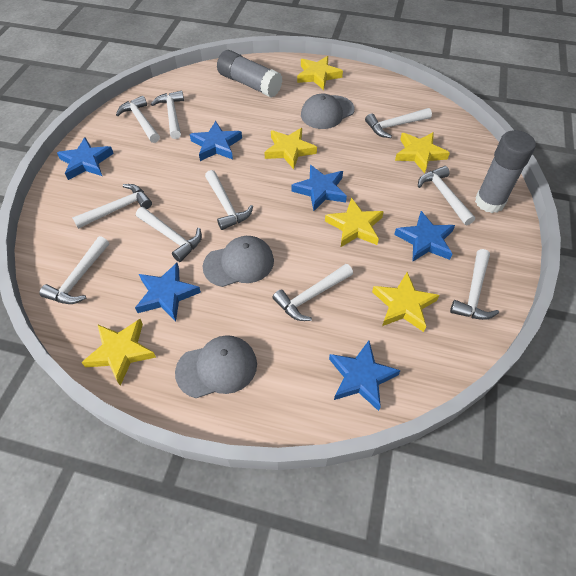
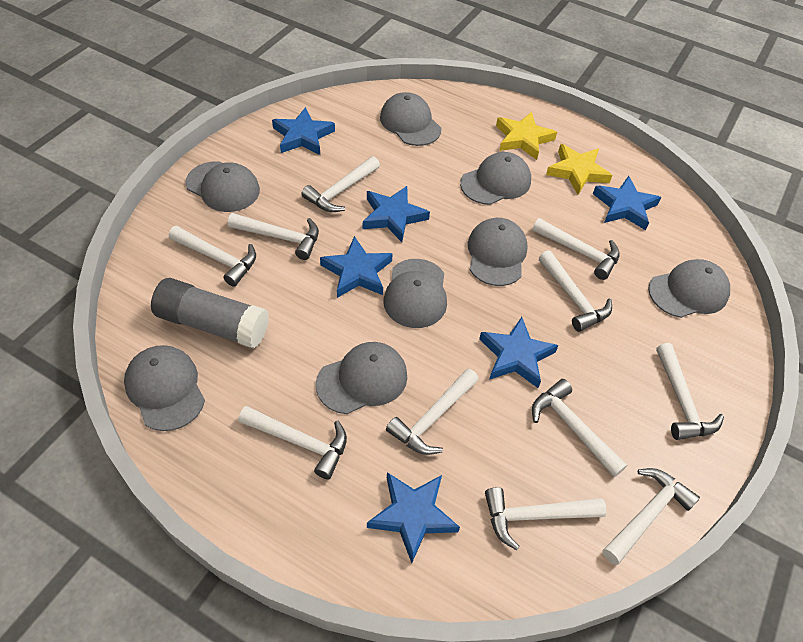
grey cap: 3 -> 8
grey glue stick: 2 -> 1
white hammer: 10 -> 11
yellow star: 6 -> 2

